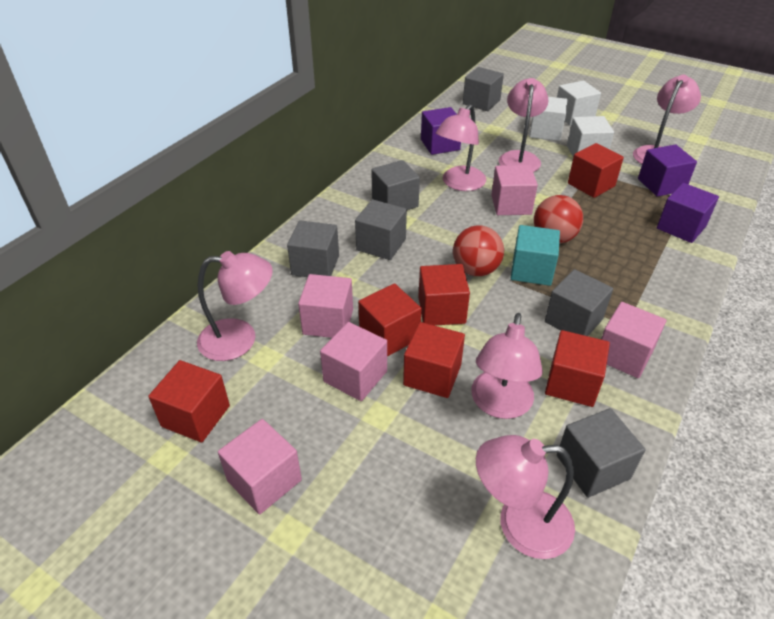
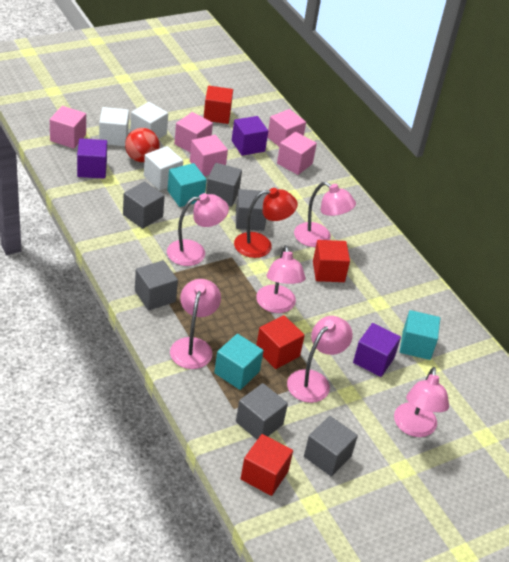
red ball: 2 -> 1
red cube: 6 -> 4
red lamp: 0 -> 1
turquoise cube: 1 -> 3

